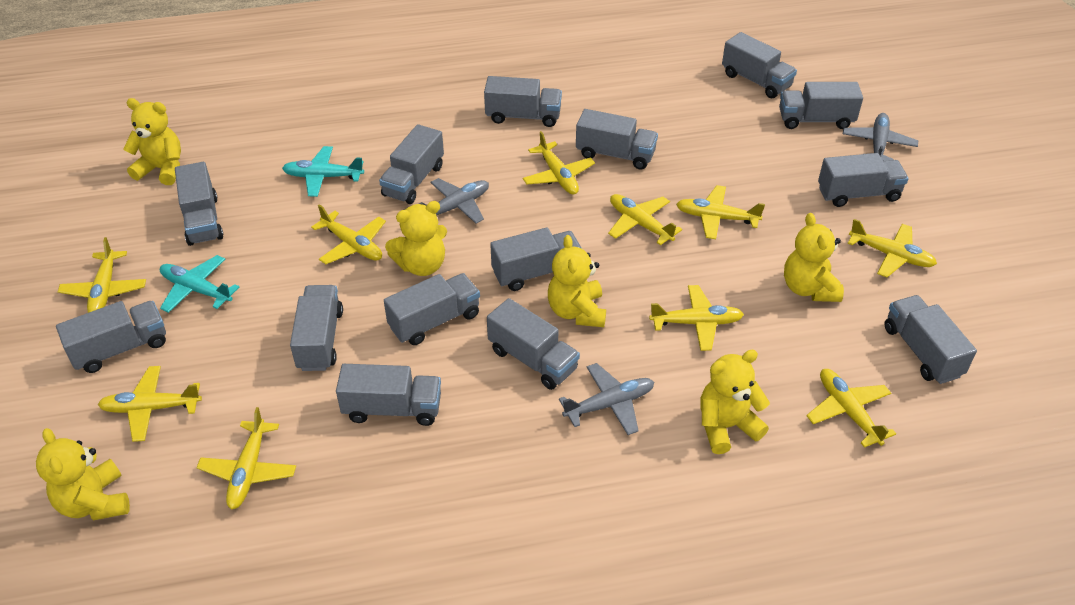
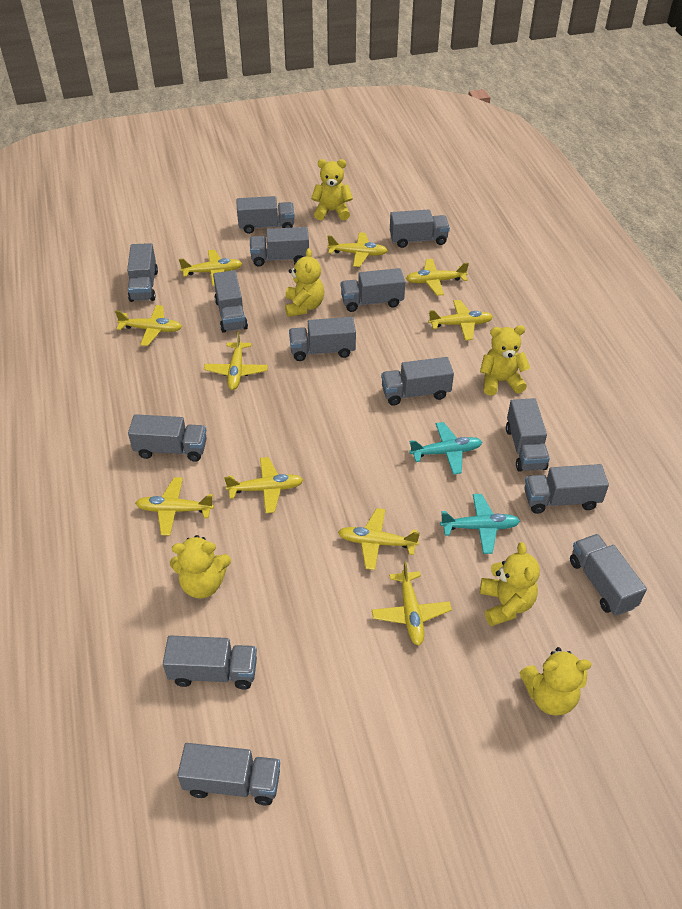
grey plane: 3 -> 0

